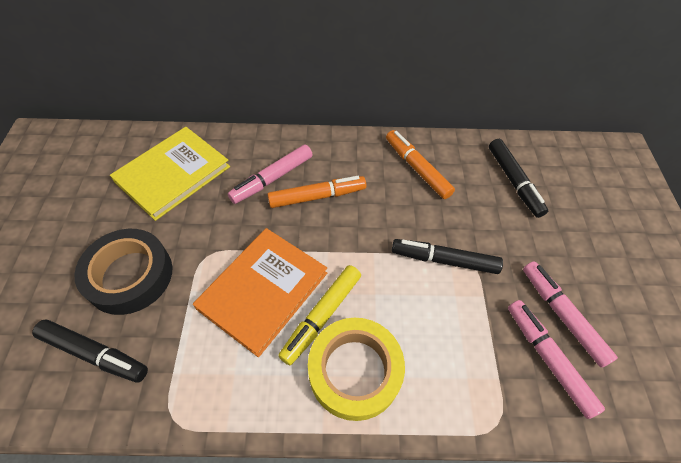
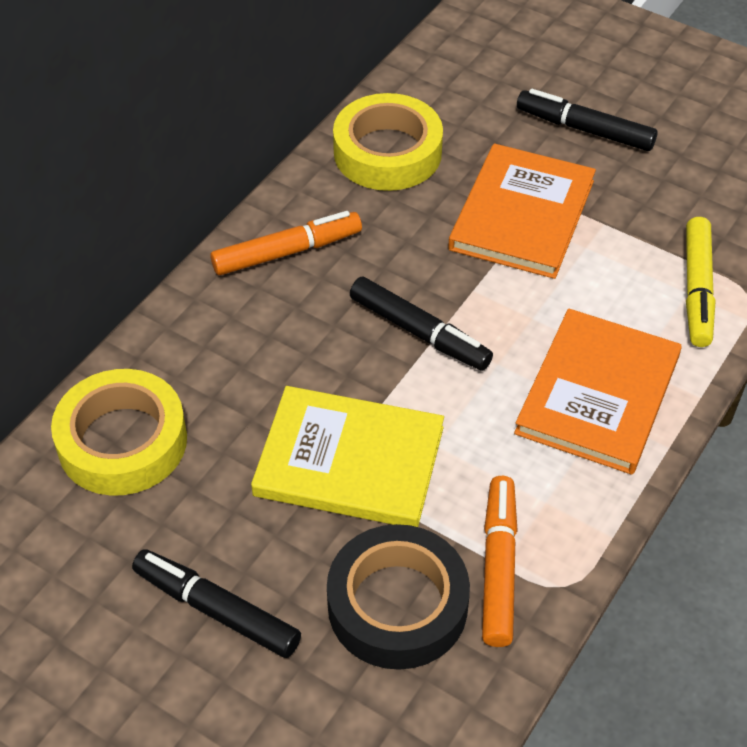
orange book: 1 -> 2
pink marker: 3 -> 0
yellow tape: 1 -> 2

